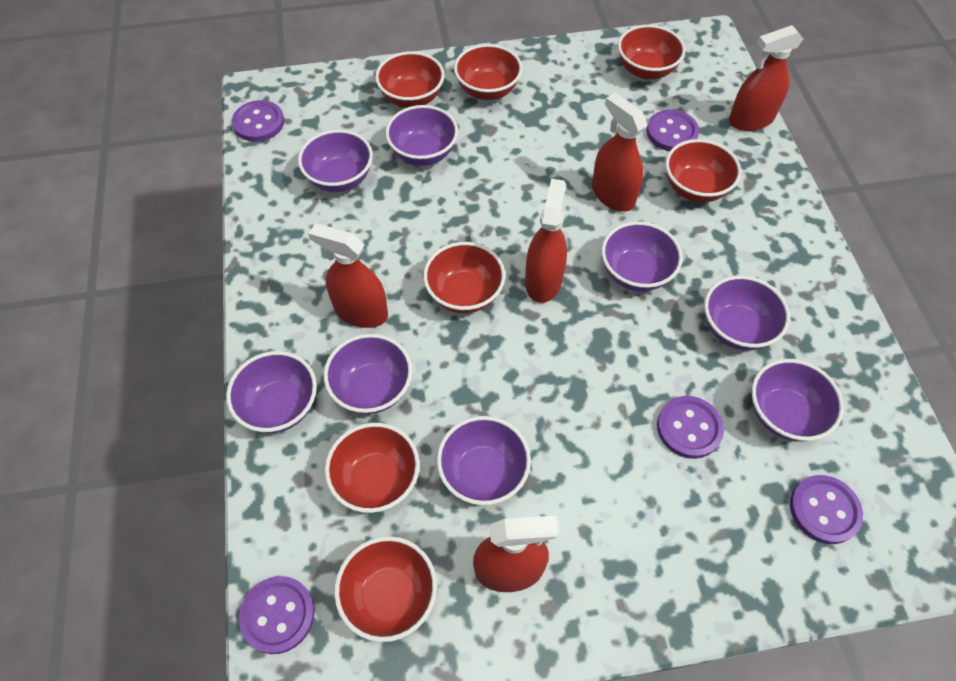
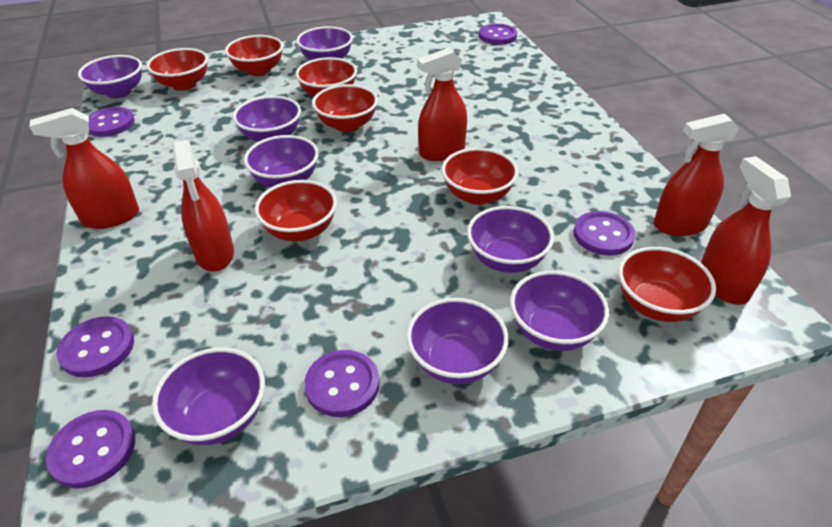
purple button: 5 -> 6

